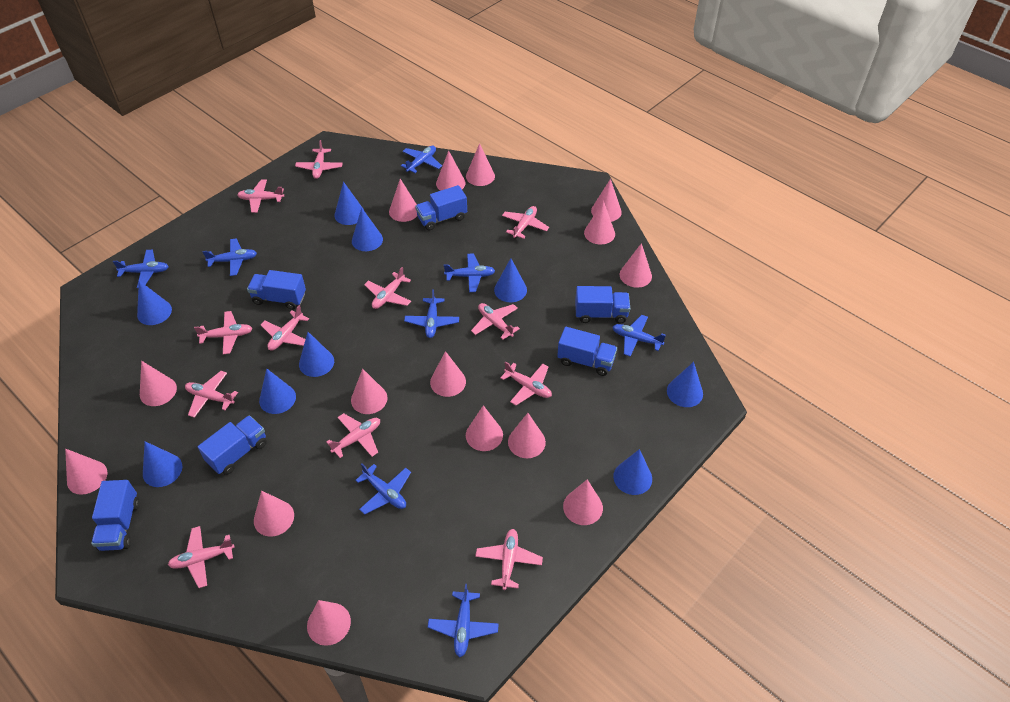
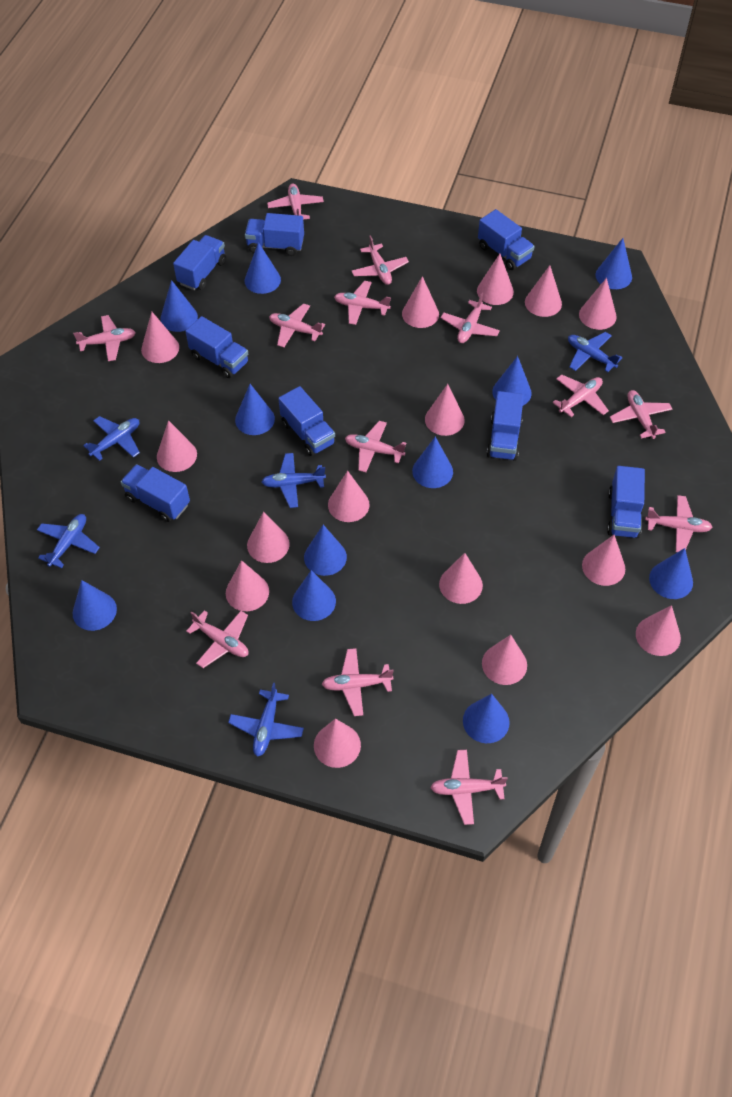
blue cone: 9 -> 11
blue plane: 8 -> 5
blue truck: 6 -> 8
pink plane: 12 -> 13

